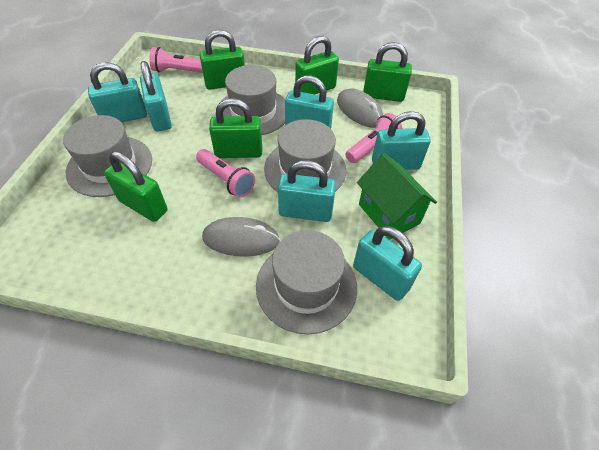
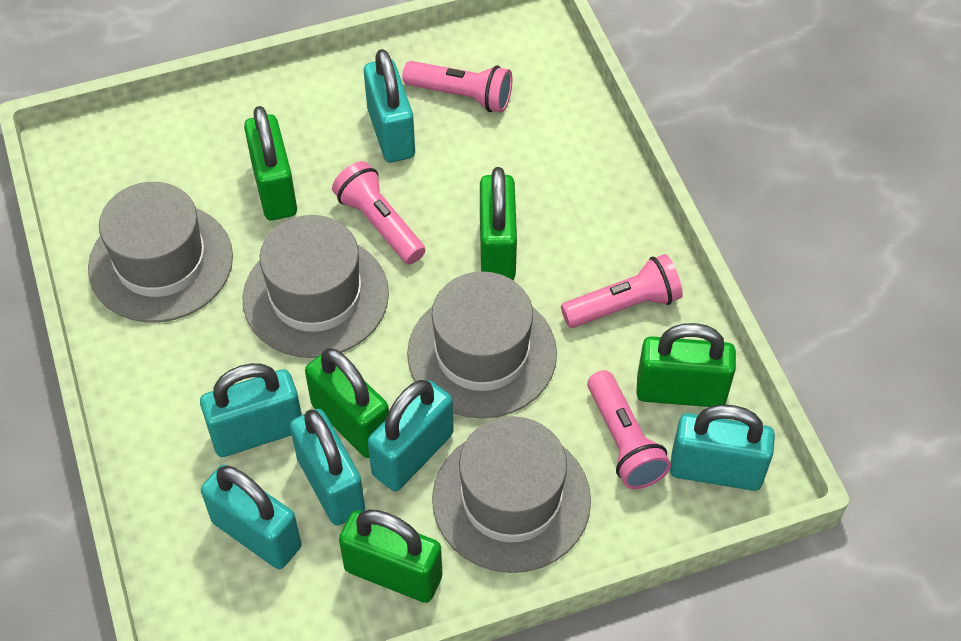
green house: 1 -> 0
grey mouse: 2 -> 0
pink flashlight: 3 -> 4

